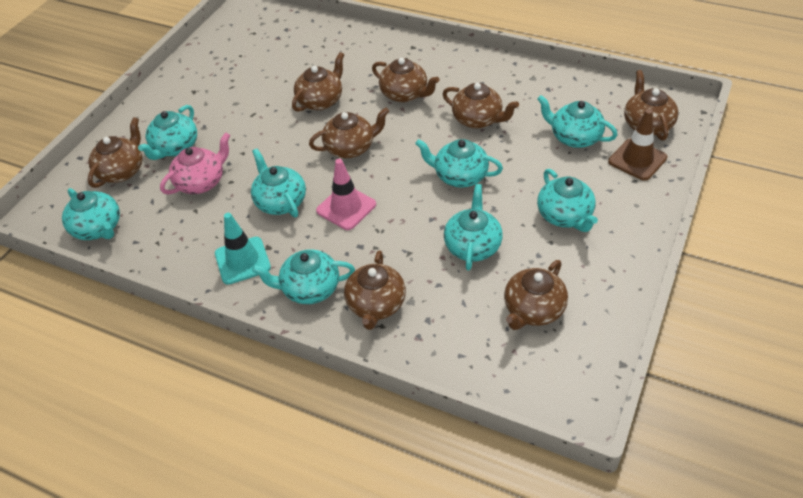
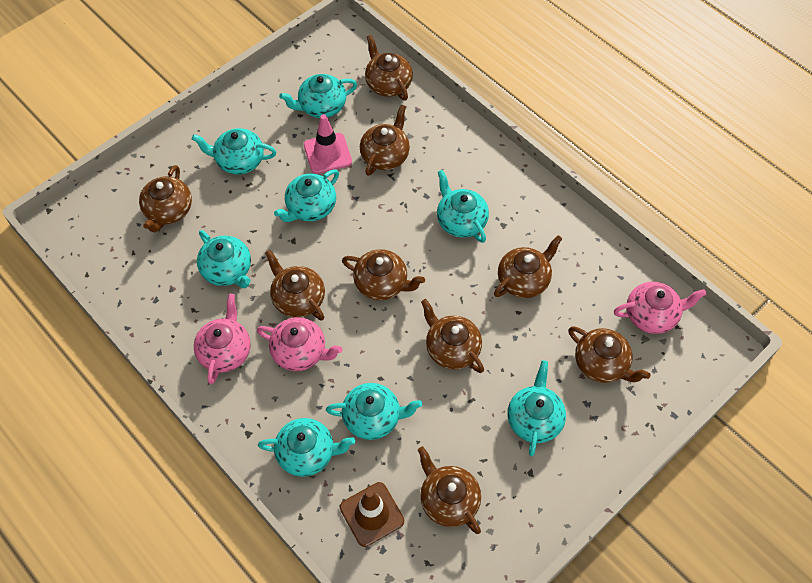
brown teapot: 8 -> 9
pink teapot: 1 -> 3
turquoise traffic cone: 1 -> 0

